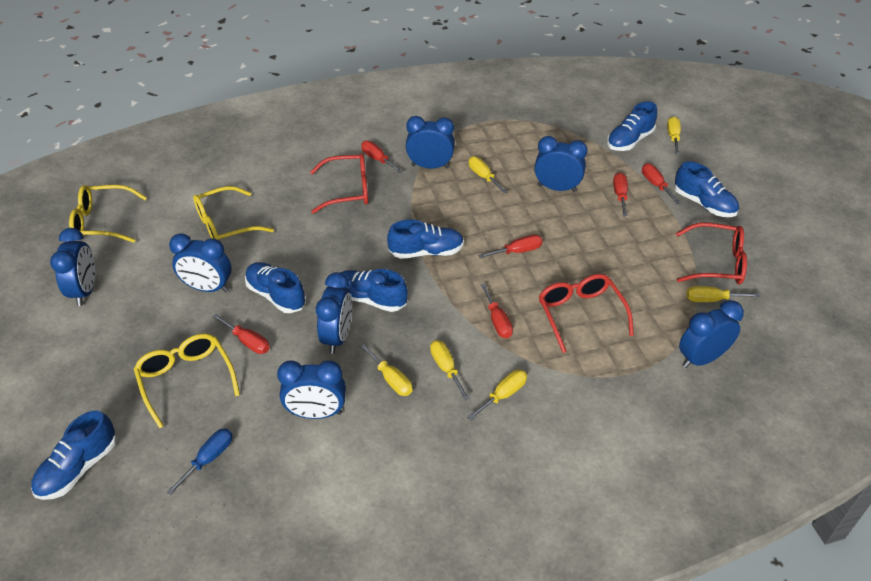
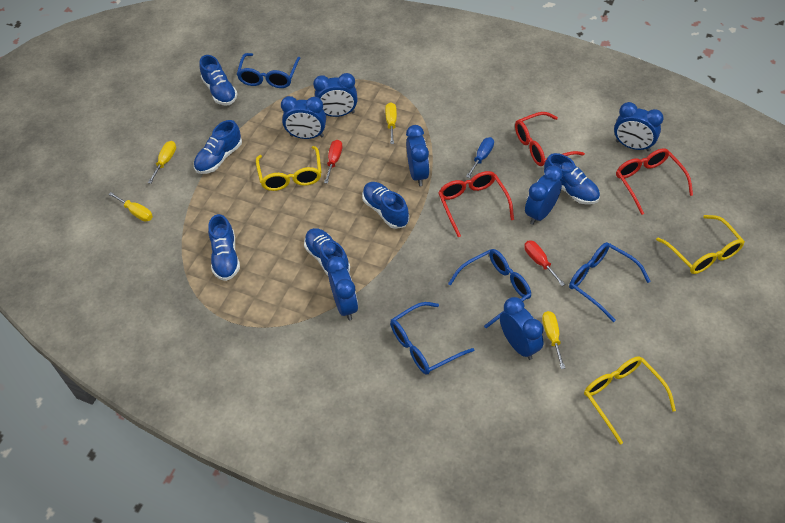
blue glasses: 0 -> 4
red screwdriver: 6 -> 2
yellow screwdriver: 6 -> 4

